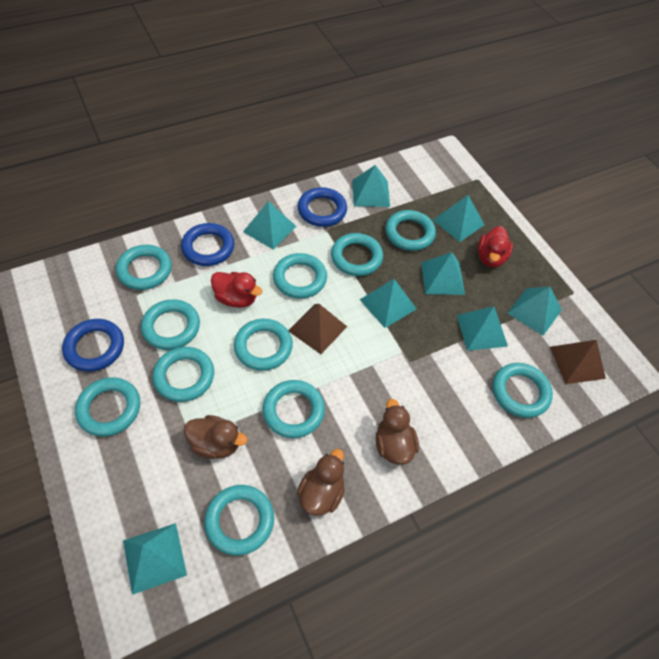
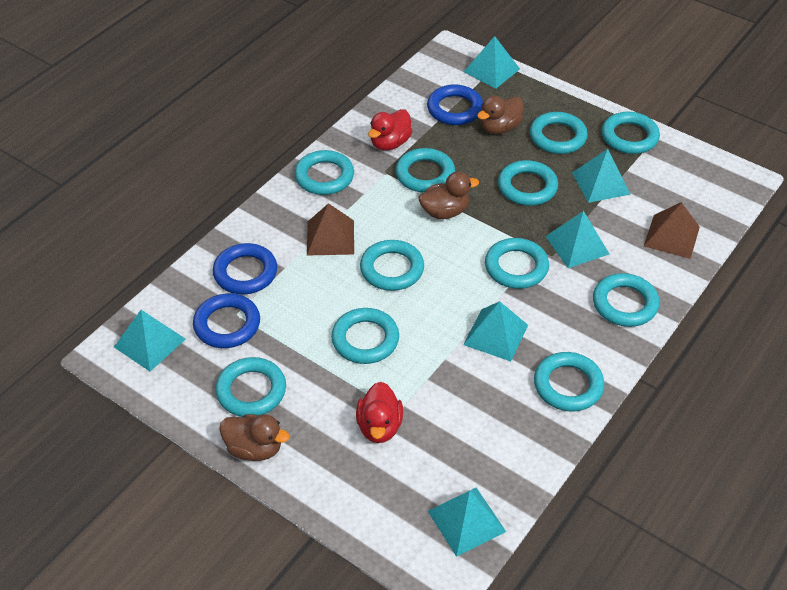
turquoise pyramid: 8 -> 6

